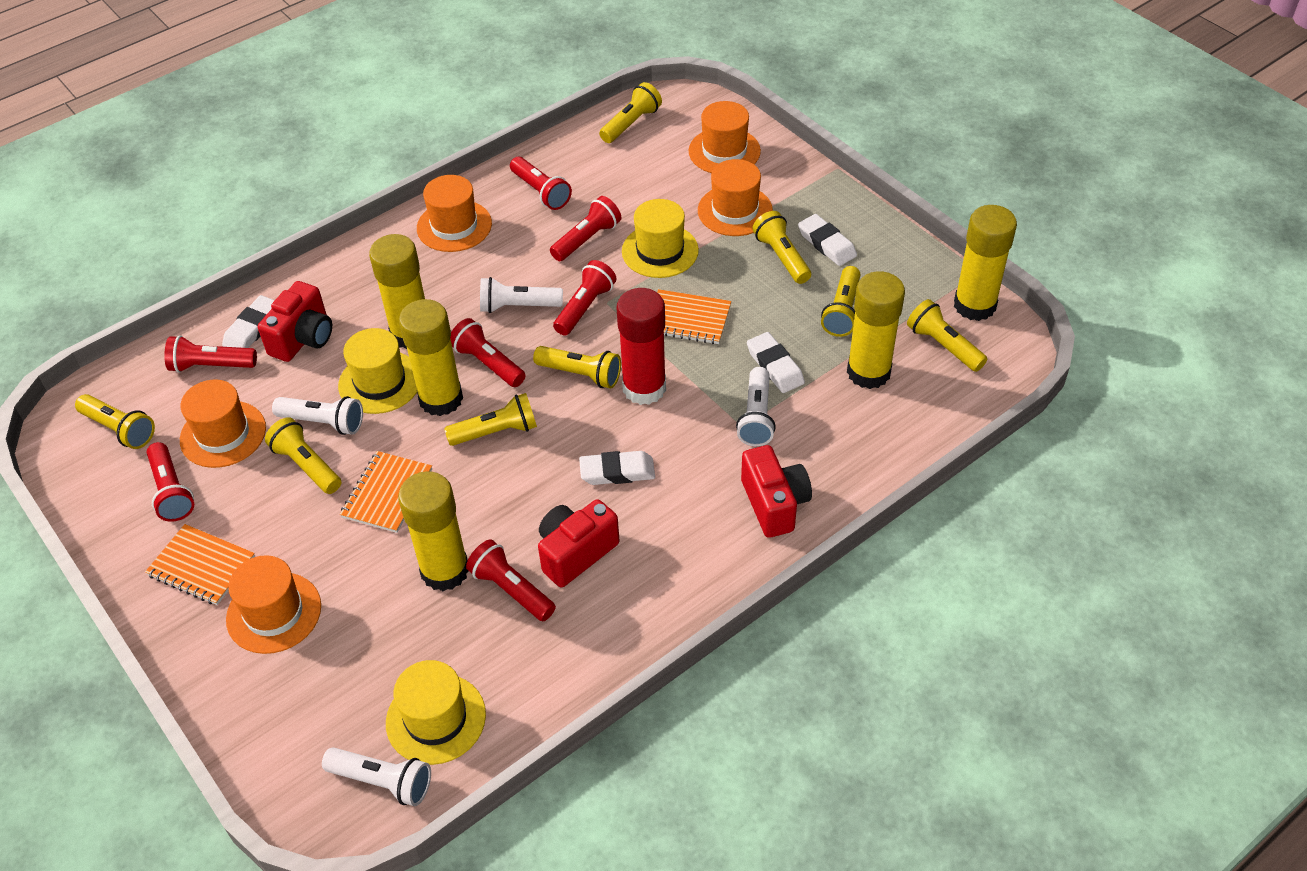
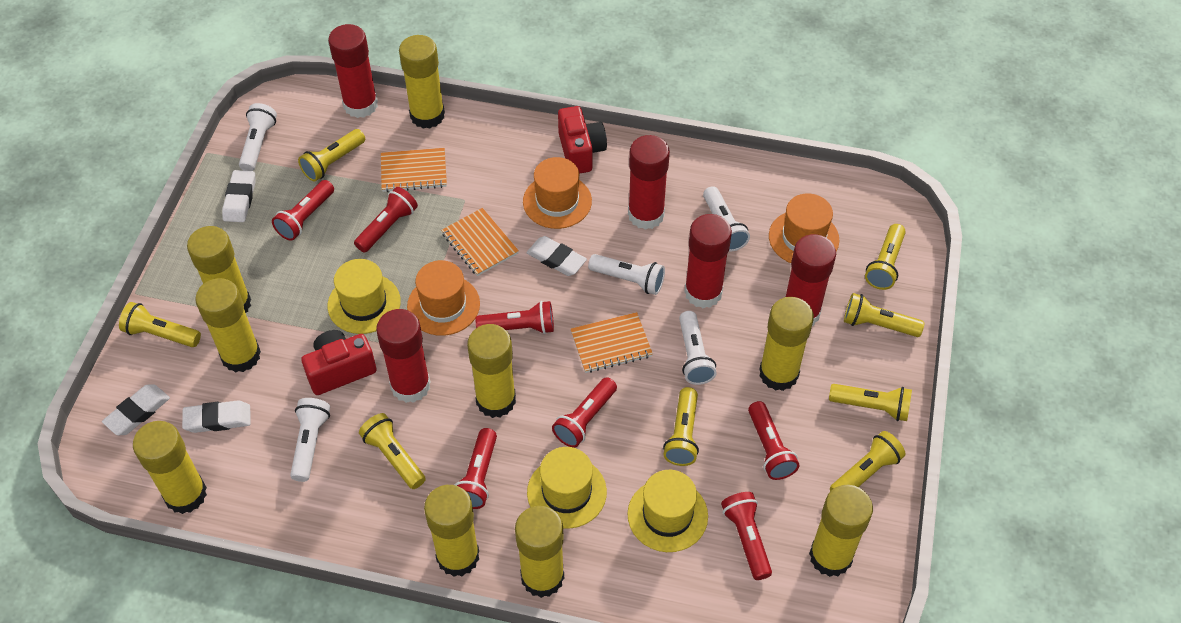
orange hat: 5 -> 3
red camera: 3 -> 2
red glue stick: 1 -> 5
white flashlight: 4 -> 5
yellow glue stick: 5 -> 9

